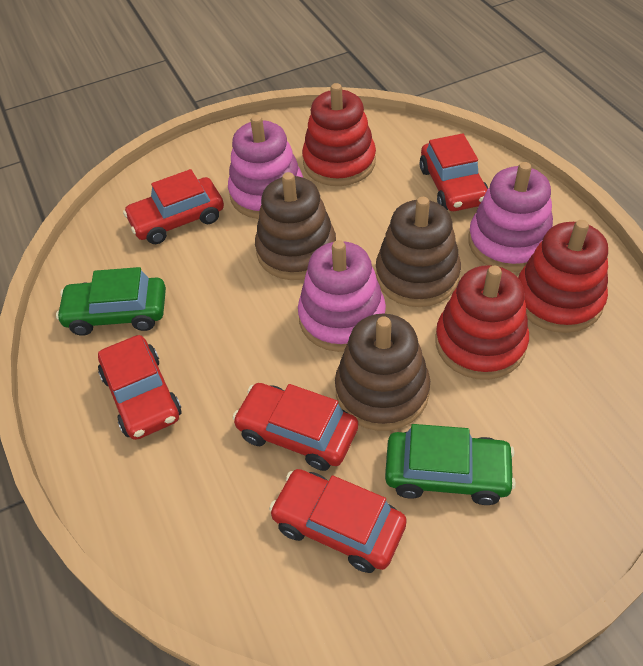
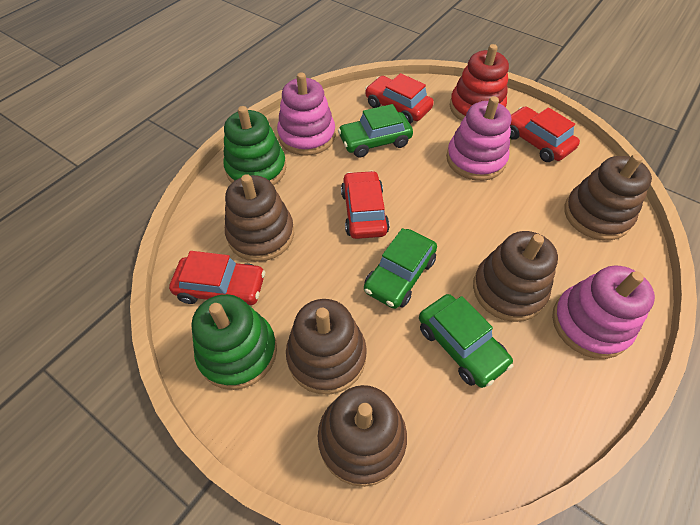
brown stacking toy: 3 -> 5
green car: 2 -> 3
green stacking toy: 0 -> 2
red car: 5 -> 4
red stacking toy: 3 -> 1

